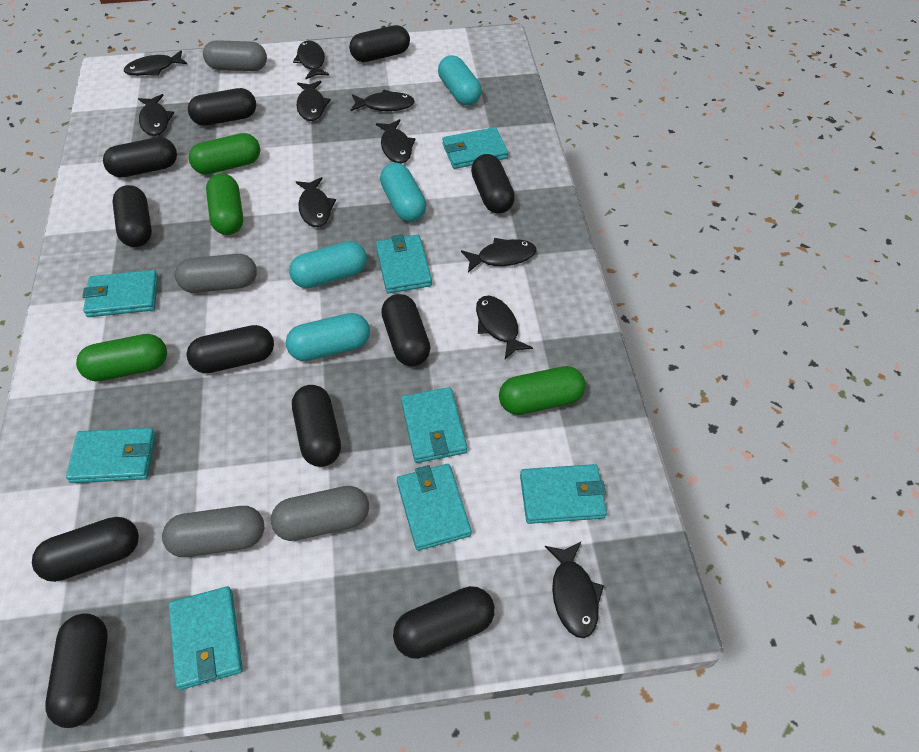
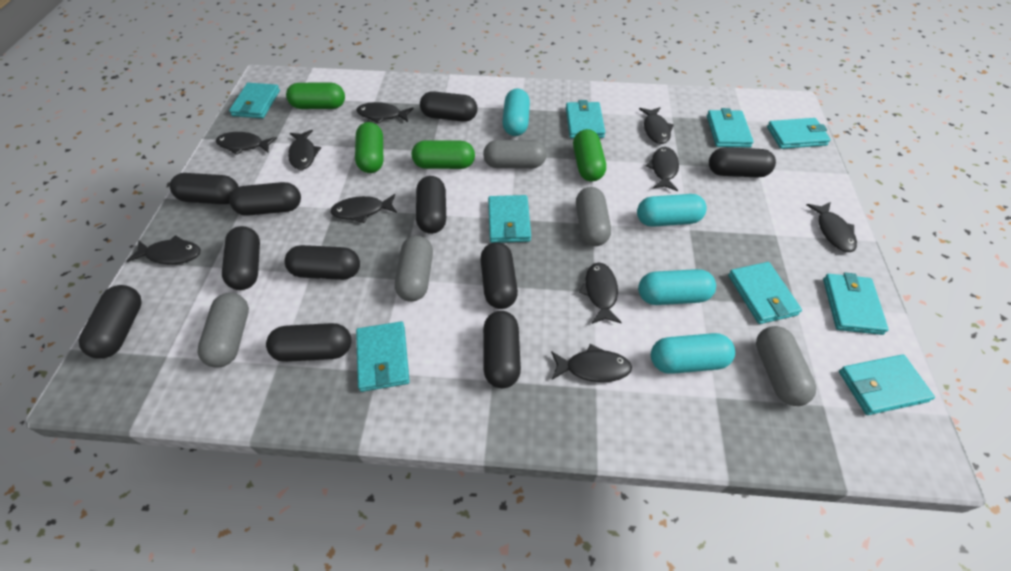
grey capsule: 4 -> 5
turquoise wallet: 8 -> 9

